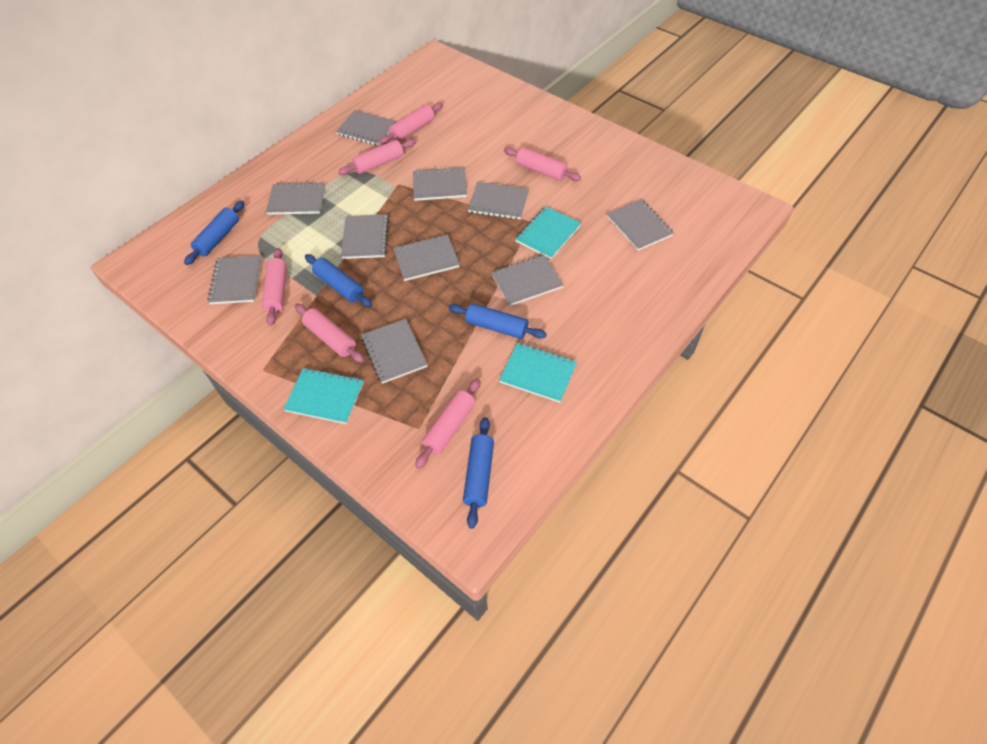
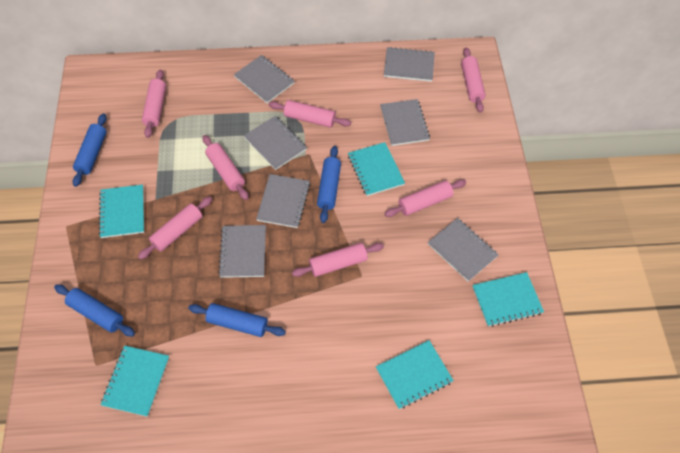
grey notebook: 10 -> 7
pink rolling pin: 6 -> 7
turquoise notebook: 3 -> 5

